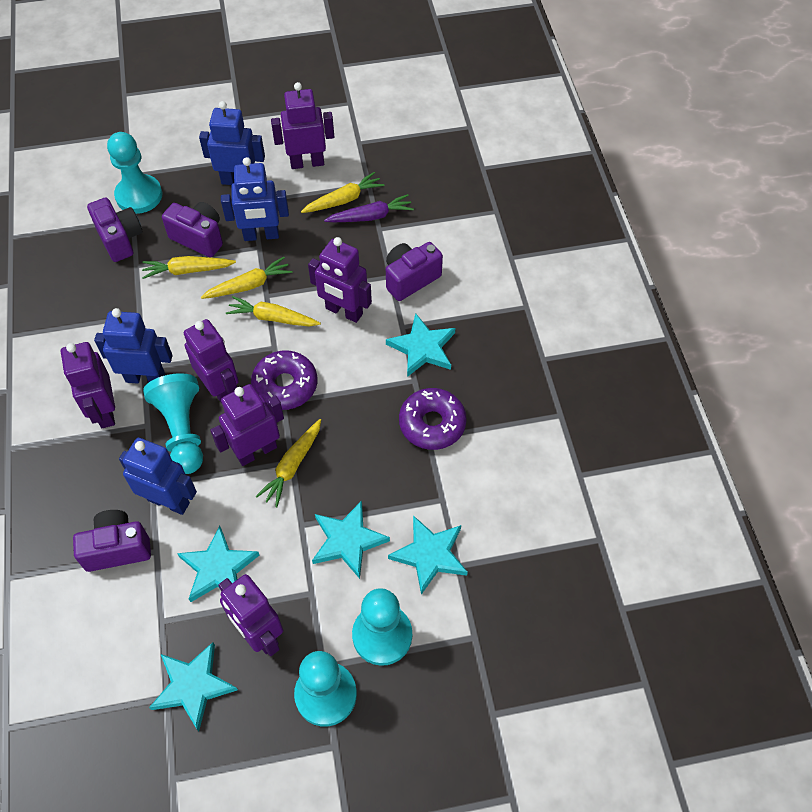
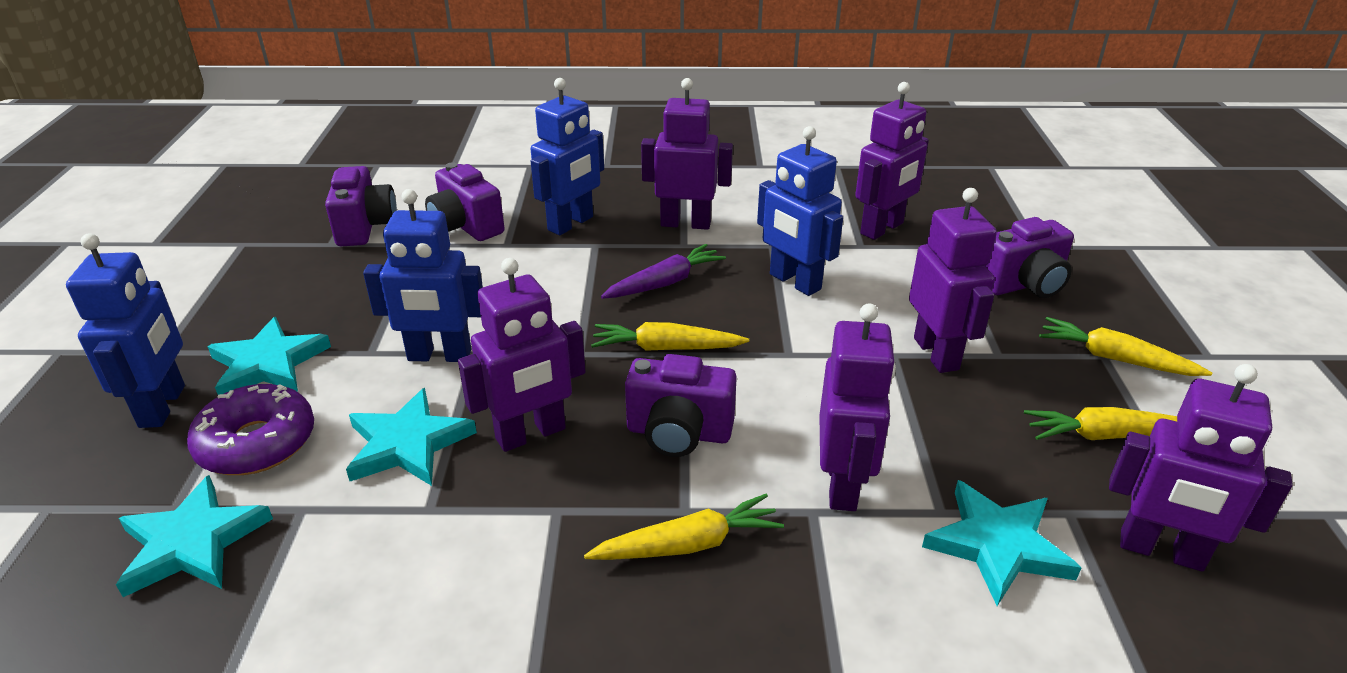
purple donut: 2 -> 1
turquoise pawn: 4 -> 0
turquoise star: 5 -> 4
yellow carrot: 5 -> 4

